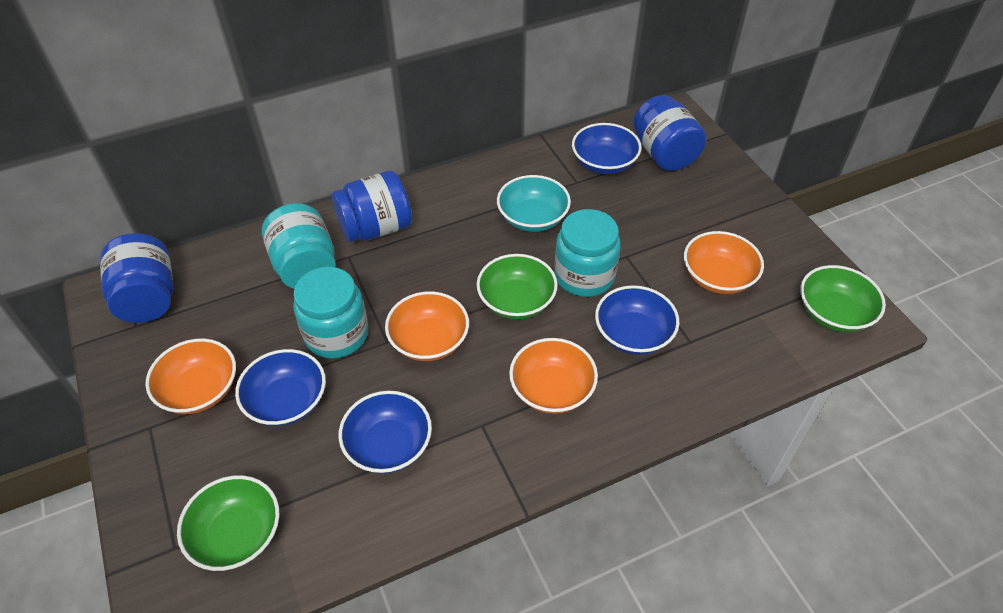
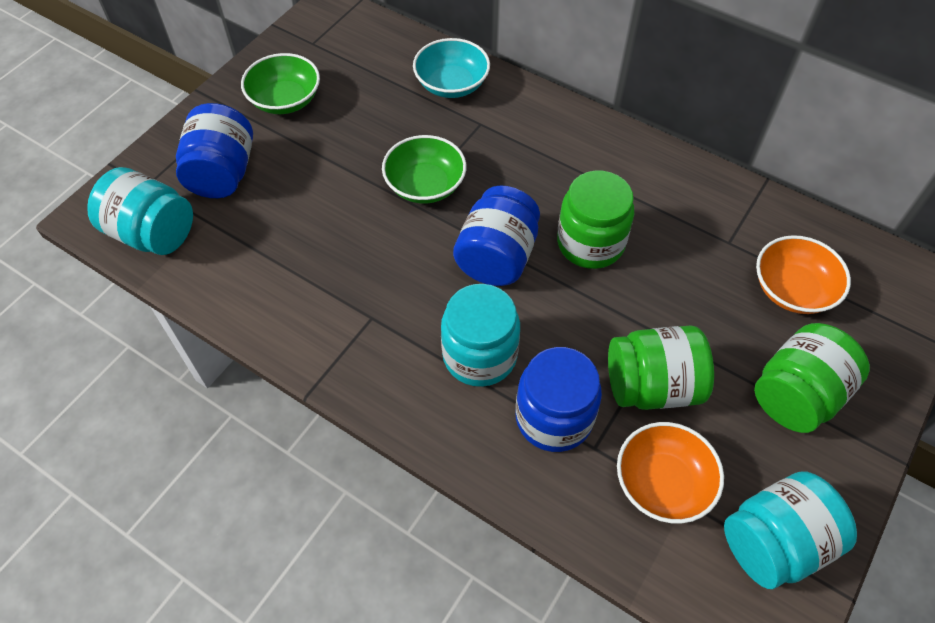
blue bowl: 4 -> 0
green bowl: 3 -> 2
green jar: 0 -> 3
orange bowl: 4 -> 2

